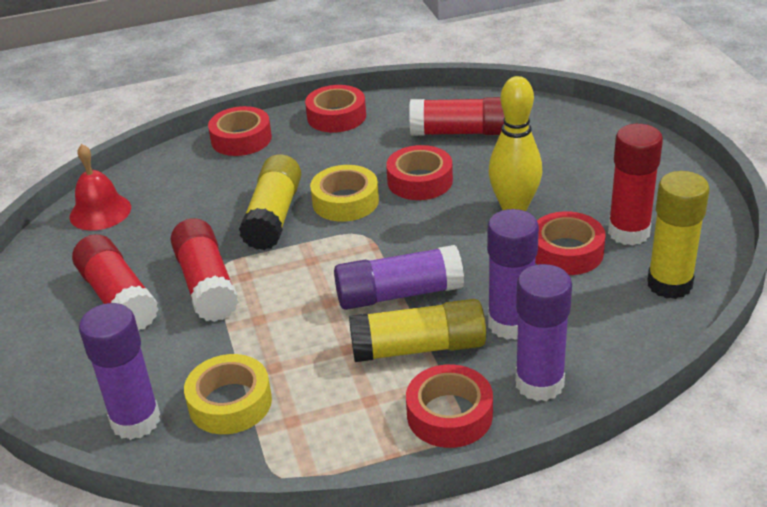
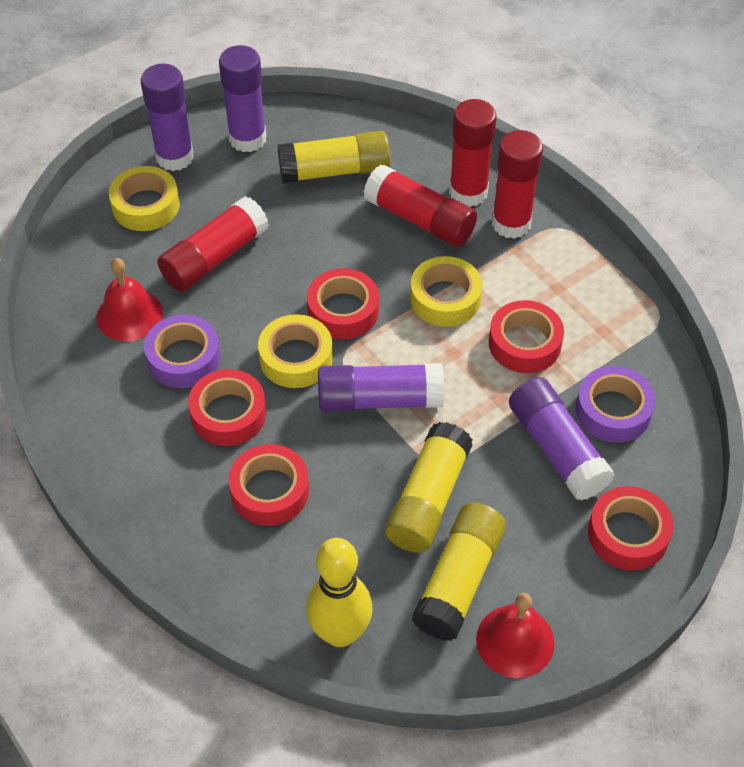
purple tape: 0 -> 2
red bell: 1 -> 2
yellow tape: 2 -> 3

